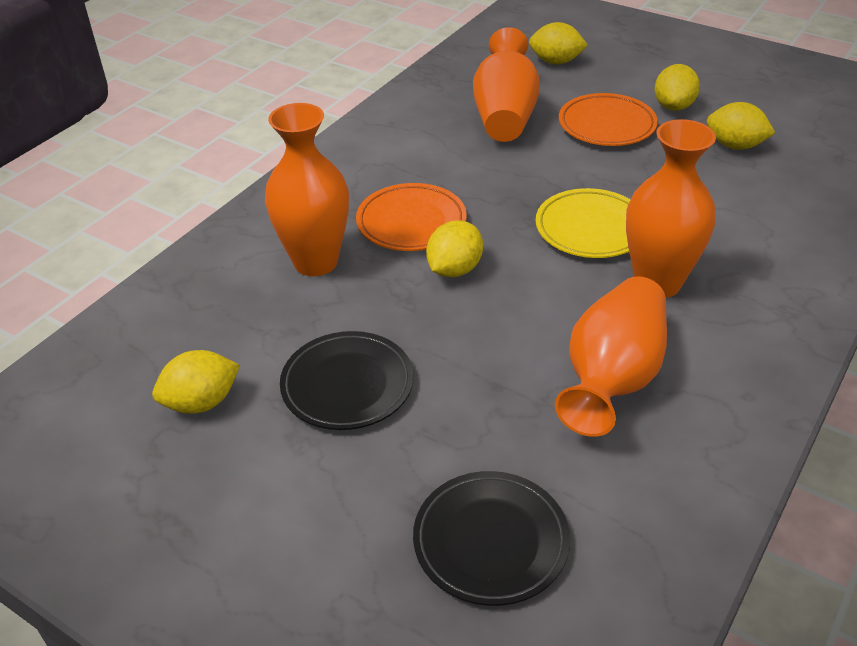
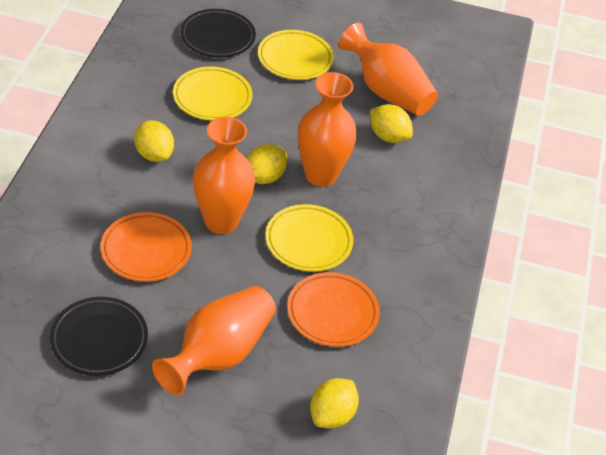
yellow lemon: 5 -> 4
yellow plate: 1 -> 3

